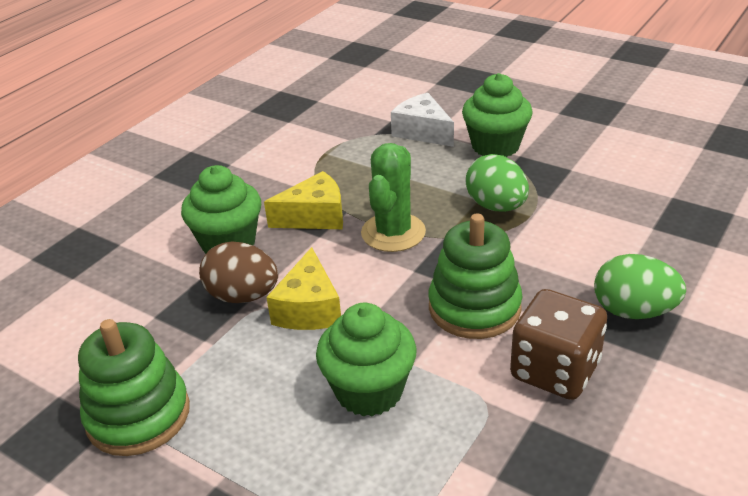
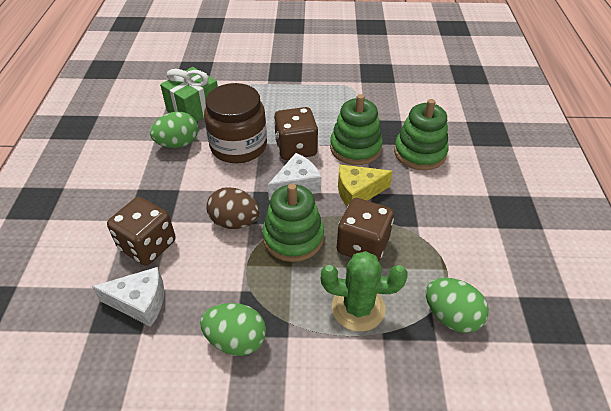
brown dice: 1 -> 3
brown jar: 0 -> 1
green cupcake: 3 -> 0
green egg: 2 -> 3
green gift: 0 -> 1
green stacking toy: 2 -> 3
white cheese: 1 -> 2
yellow cheese: 2 -> 1

